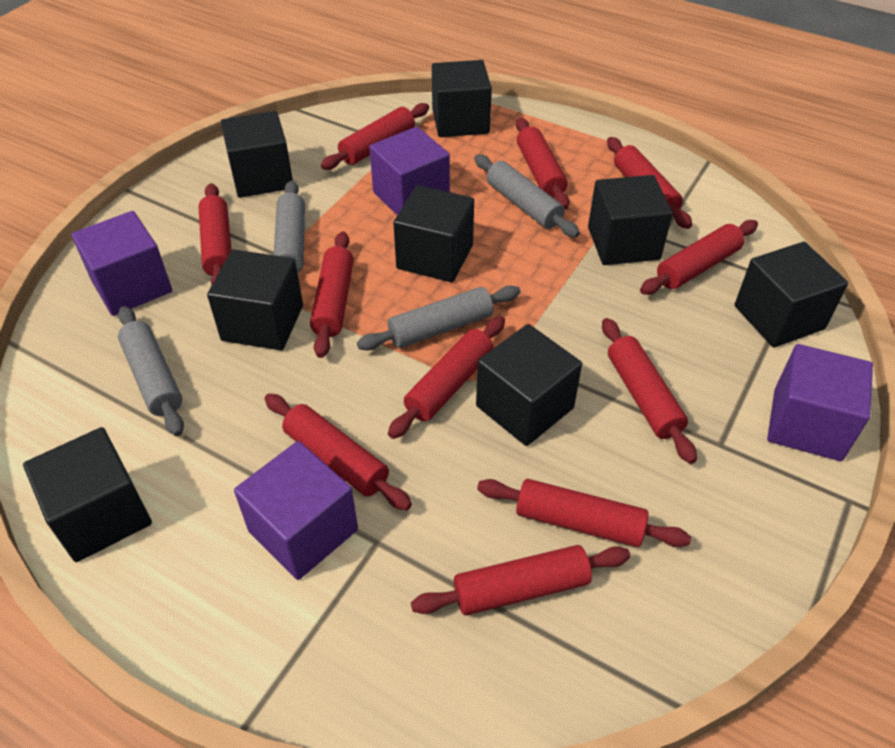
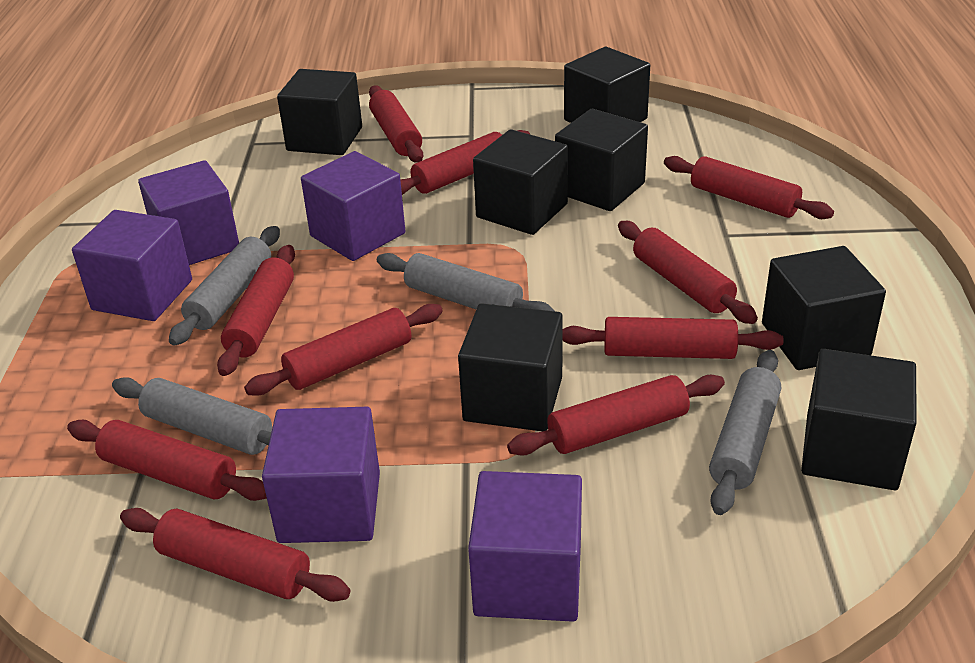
black cube: 8 -> 7
purple cube: 4 -> 5
red rolling pin: 11 -> 10

